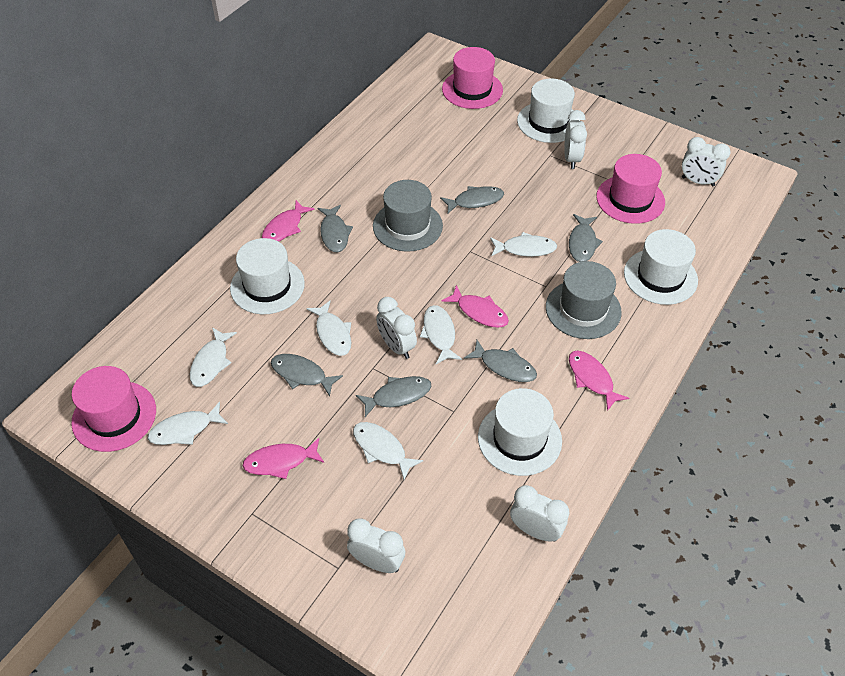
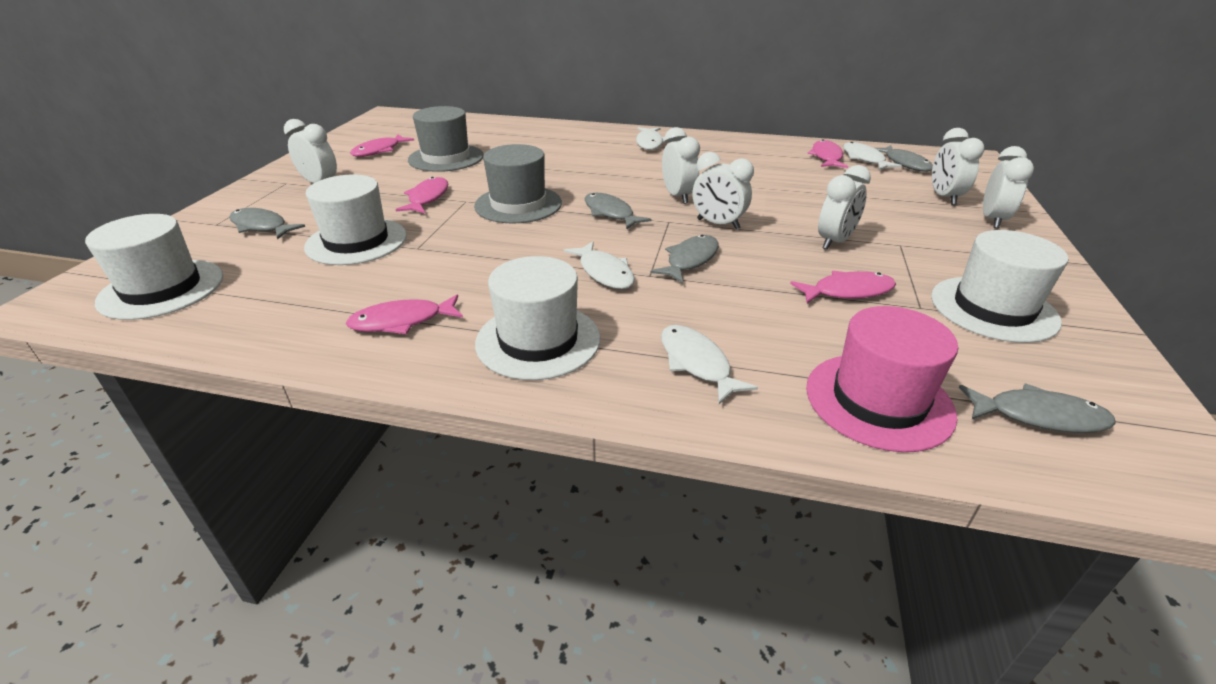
grey fish: 6 -> 5
pink fish: 4 -> 5
pink hat: 3 -> 1
white clock: 5 -> 6
white fish: 6 -> 4

